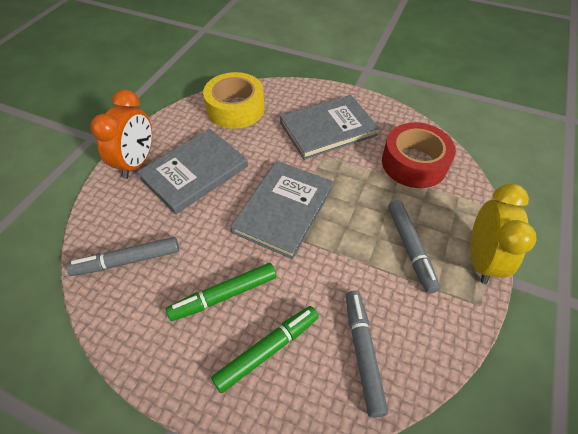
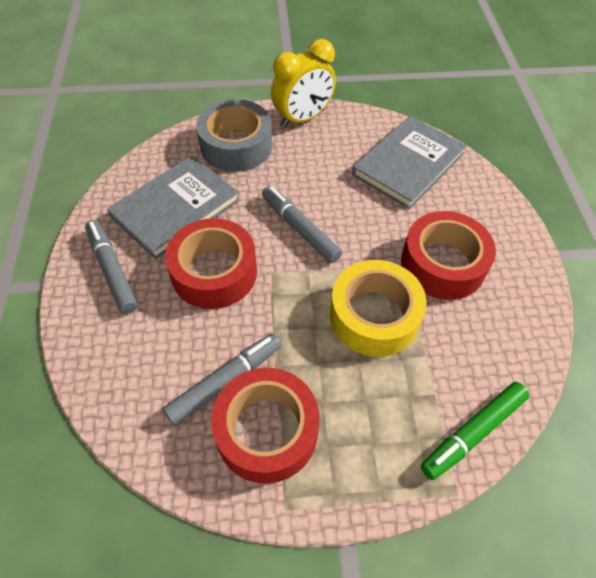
green marker: 2 -> 1
grey book: 3 -> 2
grey tape: 0 -> 1
orange clock: 1 -> 0
red tape: 1 -> 3

